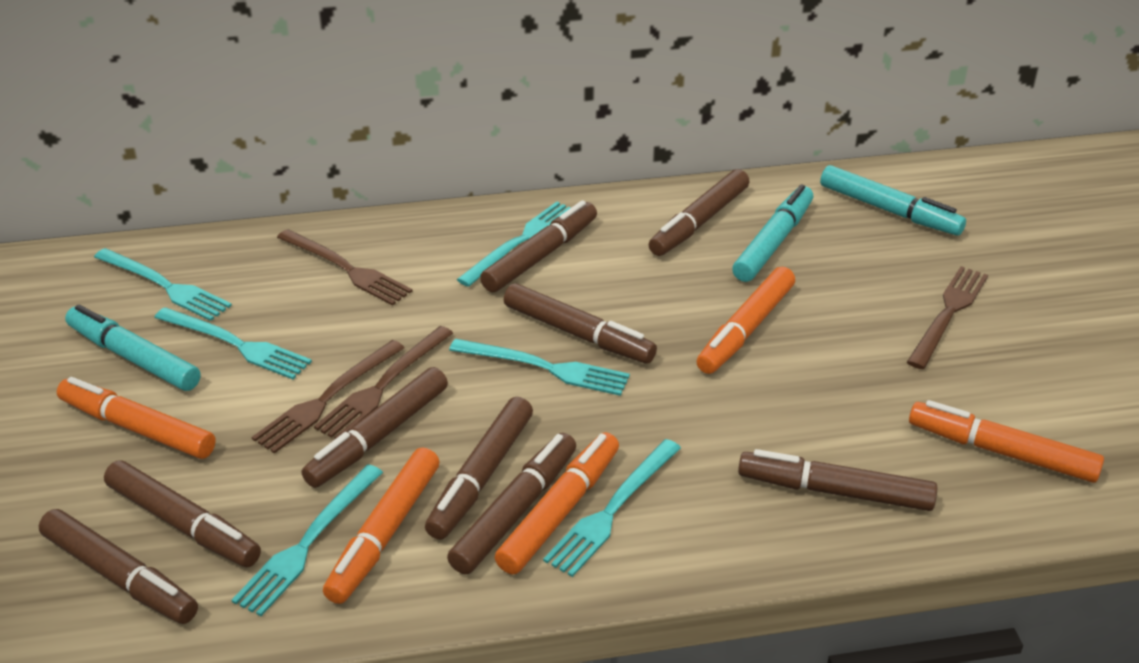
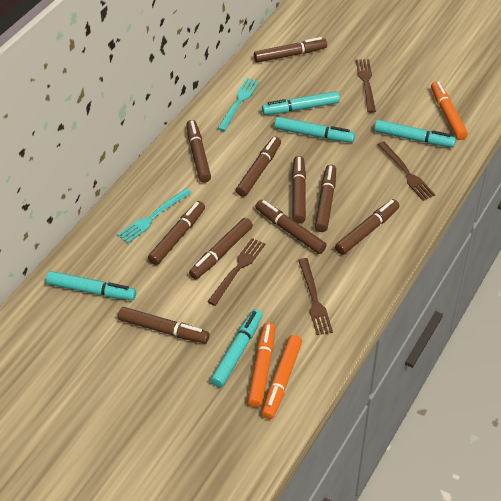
brown marker: 9 -> 10
orange marker: 5 -> 3
turquoise fork: 6 -> 2
turquoise marker: 3 -> 5

